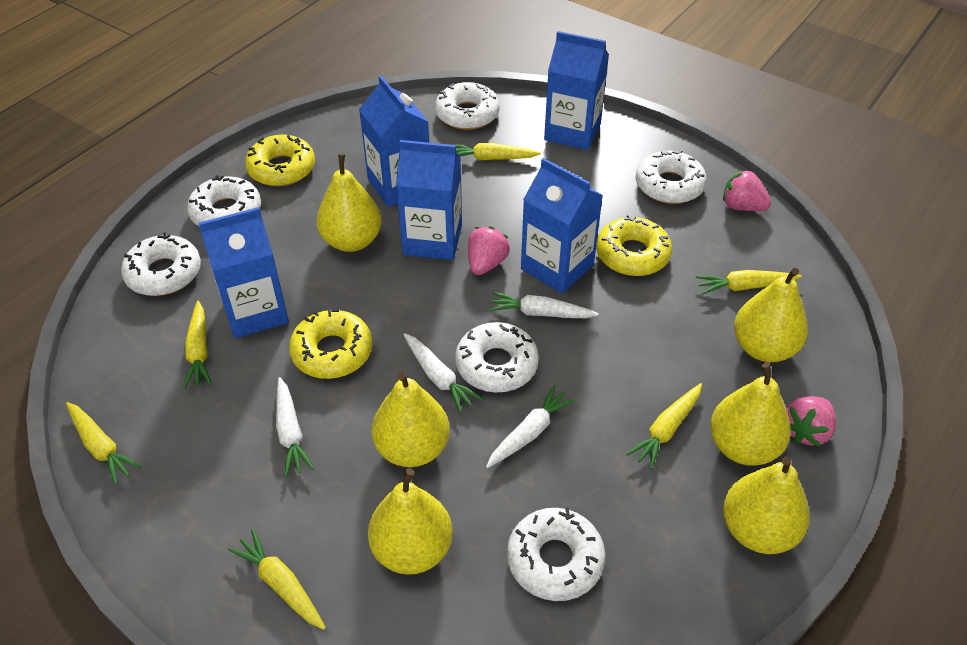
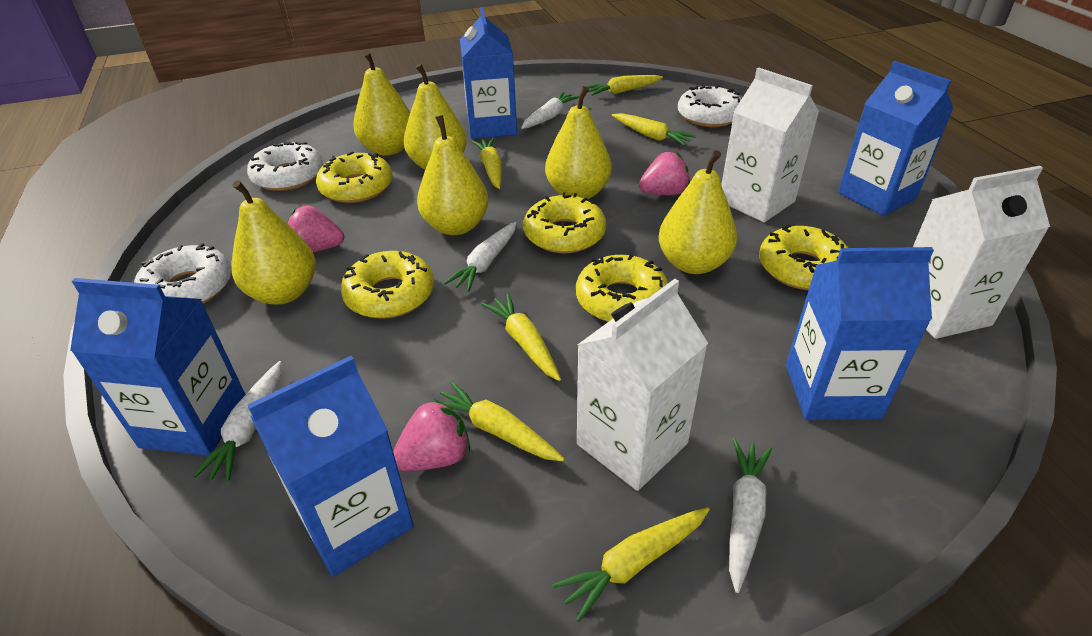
white carton: 0 -> 3
white donut: 6 -> 3
yellow donut: 3 -> 5

